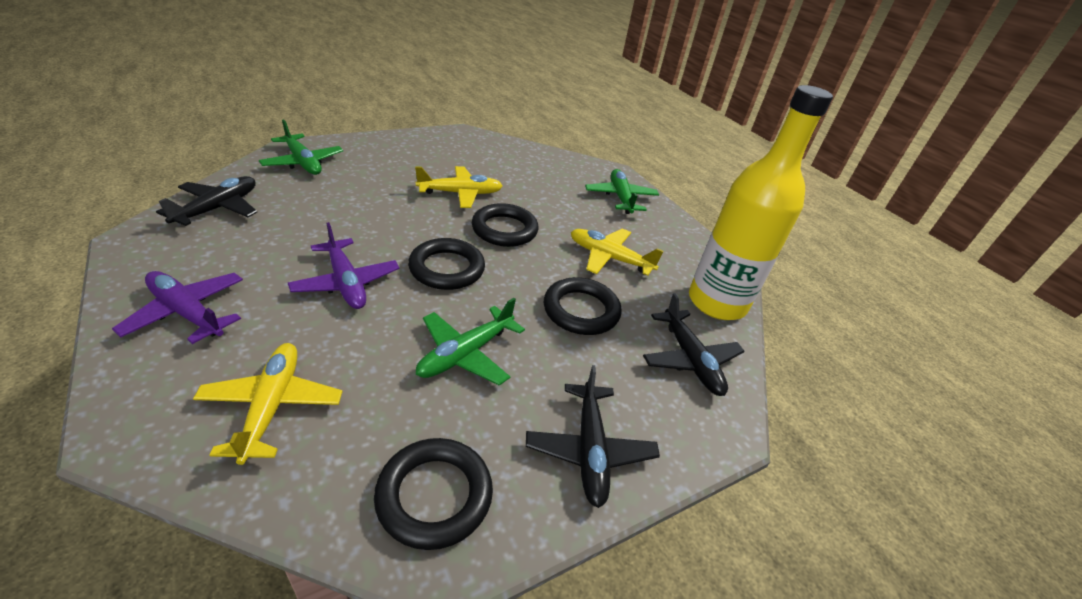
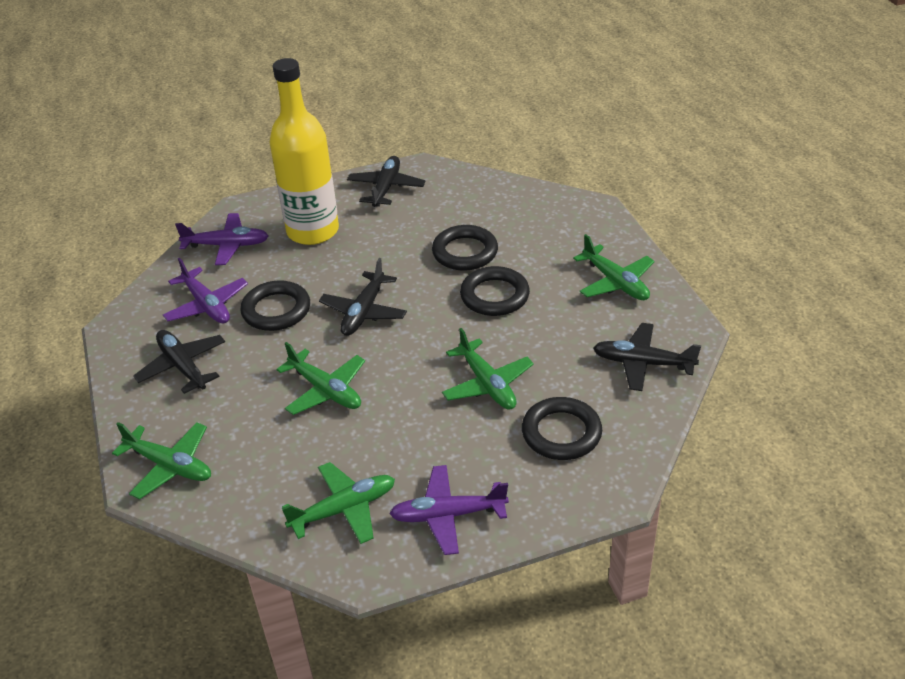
black plane: 3 -> 4
green plane: 3 -> 5
purple plane: 2 -> 3
yellow plane: 3 -> 0

